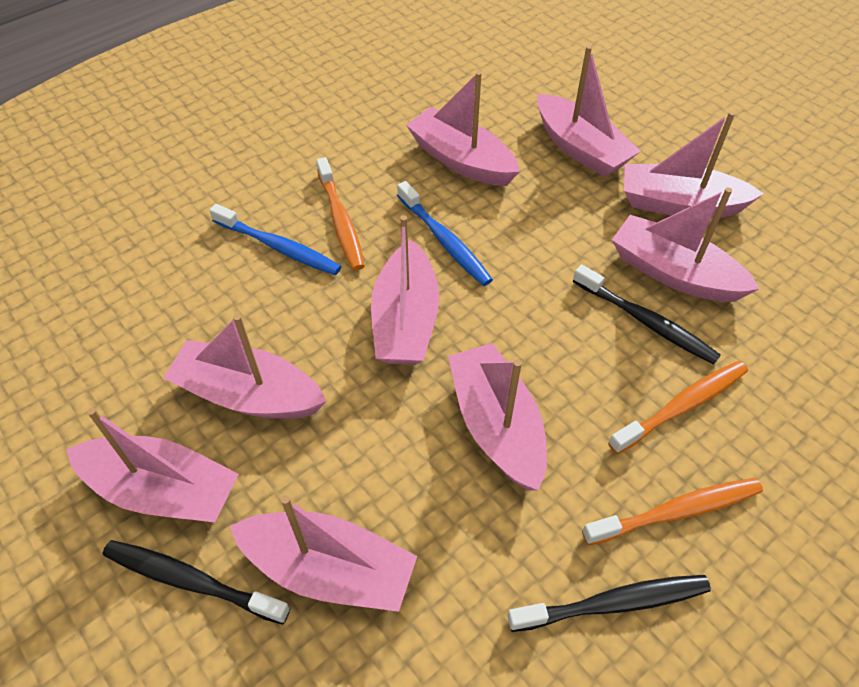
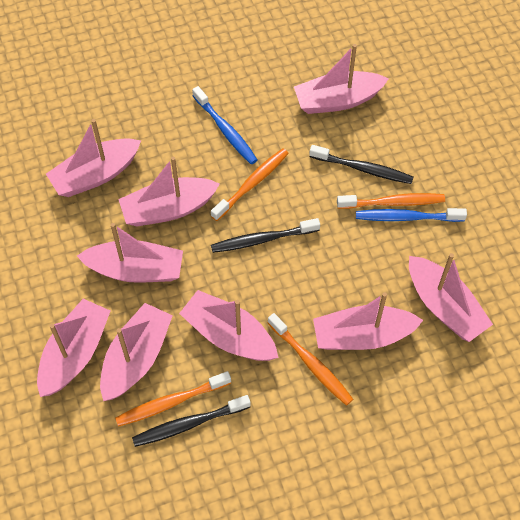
orange toothbrush: 3 -> 4

